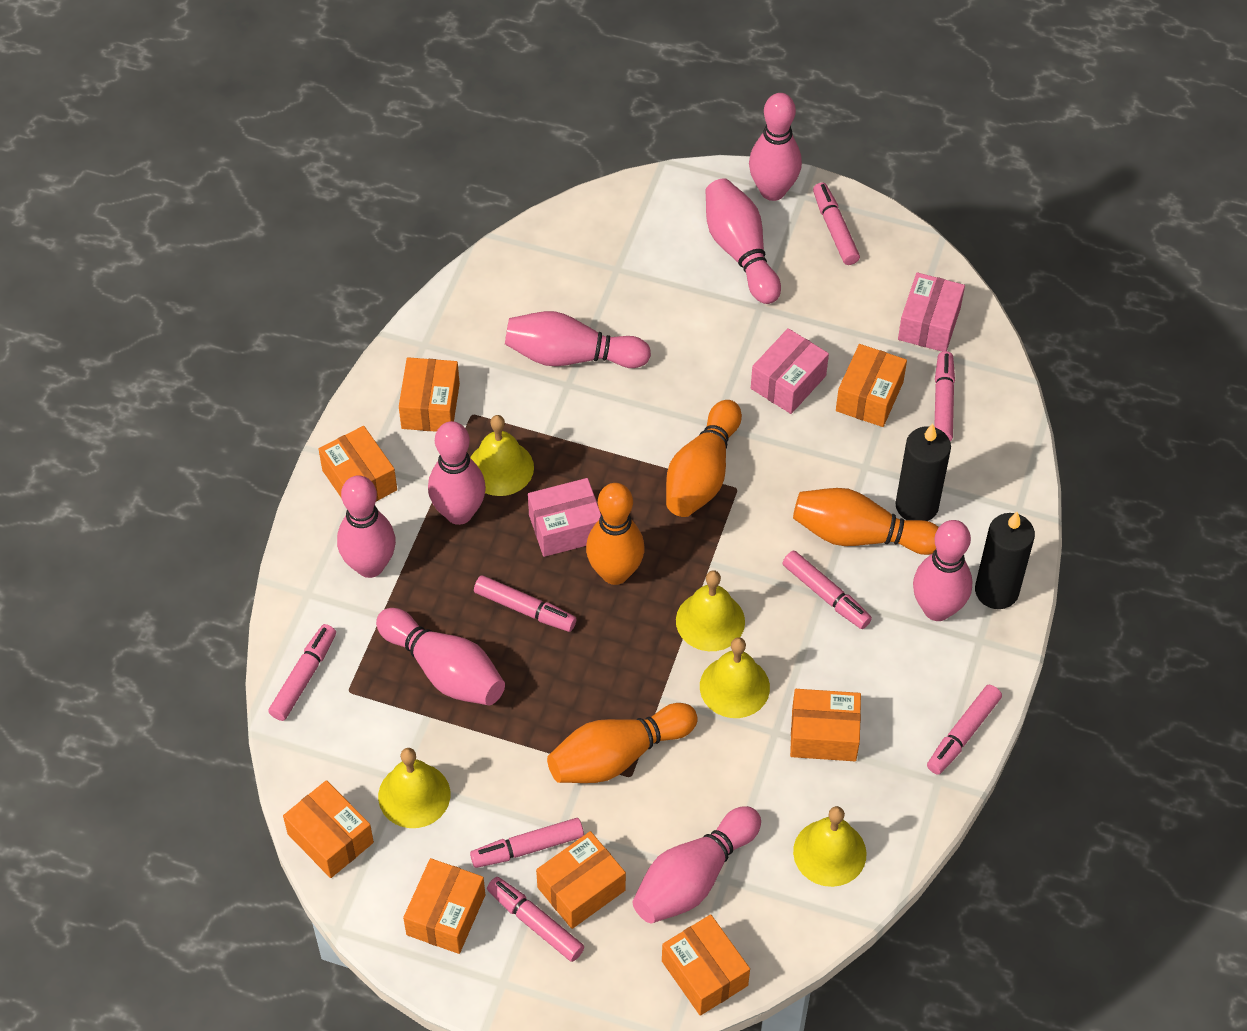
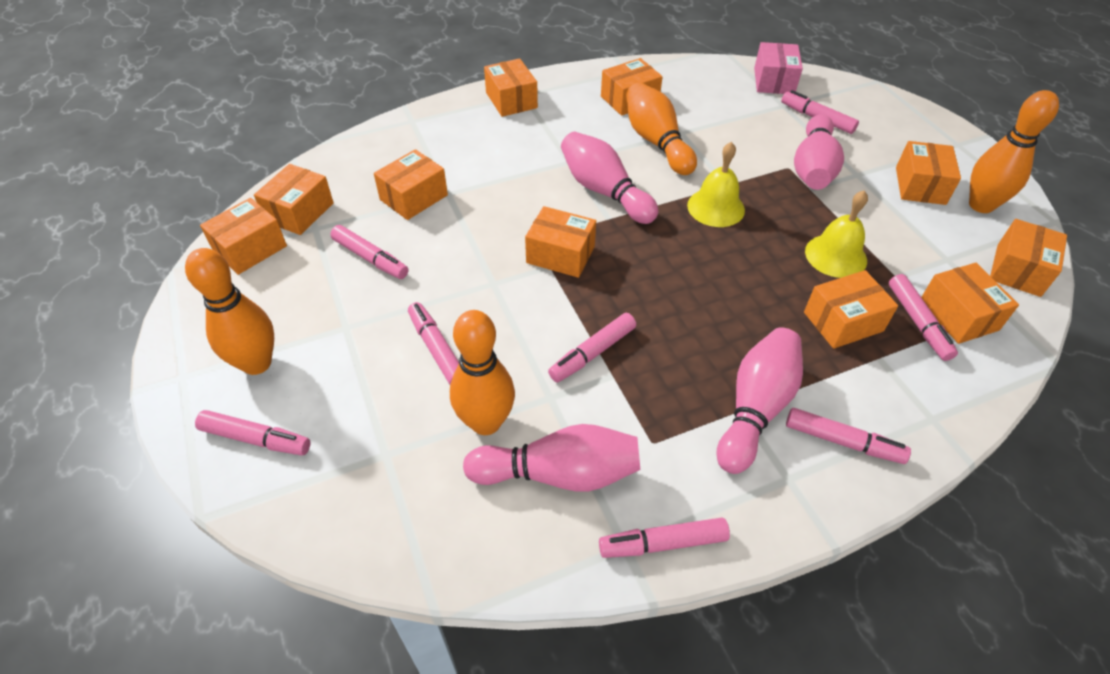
black candle: 2 -> 0
orange box: 8 -> 10
pink bowling pin: 8 -> 4
pink box: 3 -> 1
yellow bell: 5 -> 2

